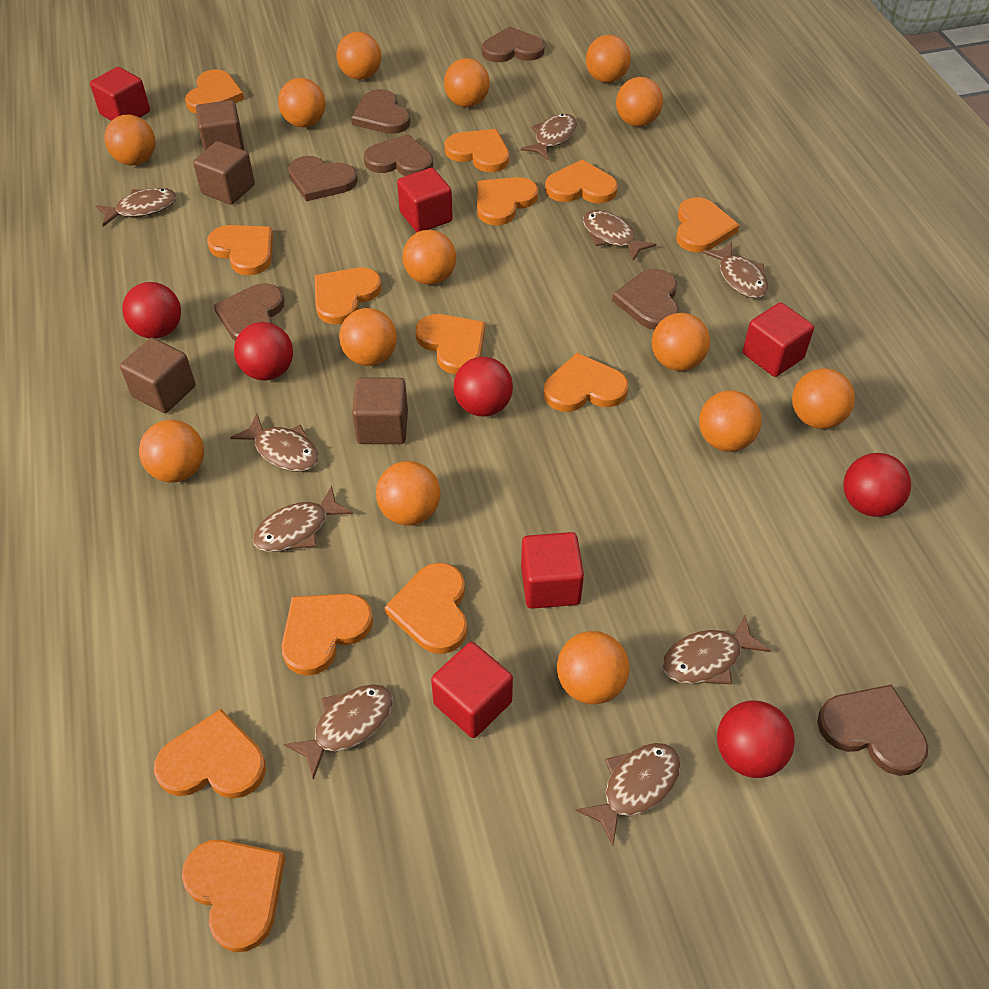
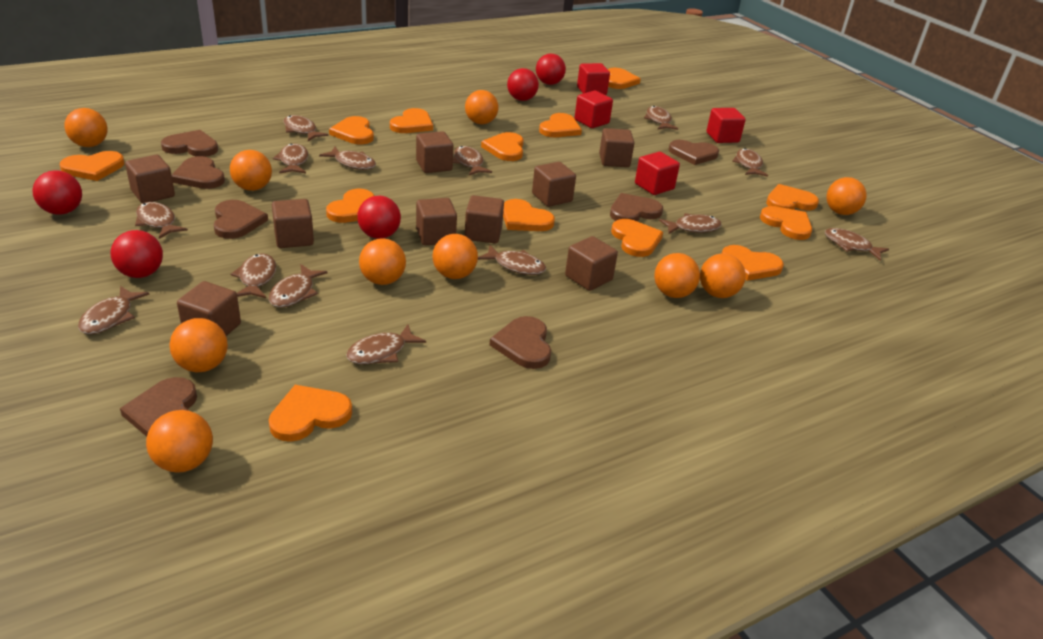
brown cube: 4 -> 9
brown fish: 9 -> 14
orange ball: 14 -> 10
red cube: 5 -> 4

